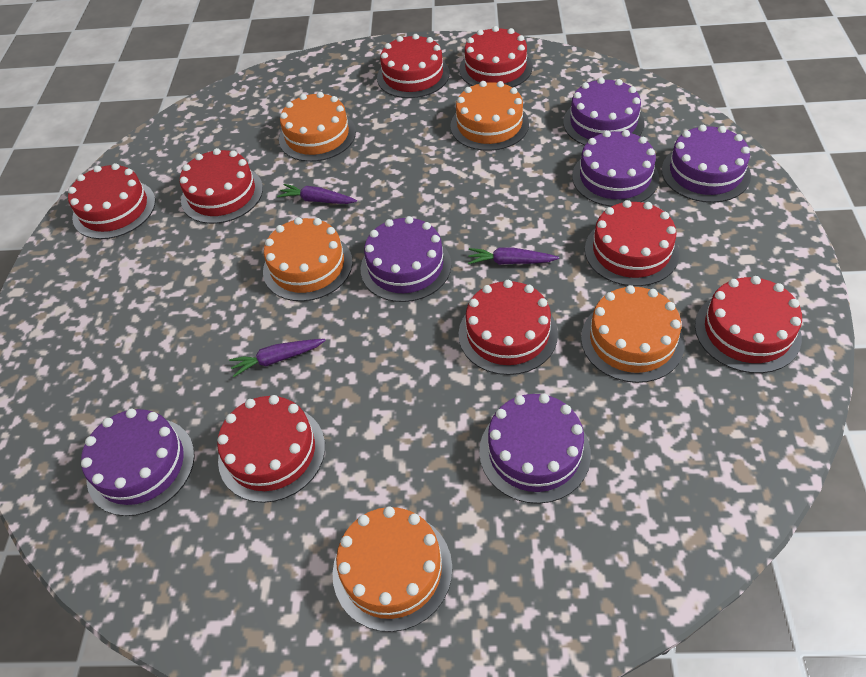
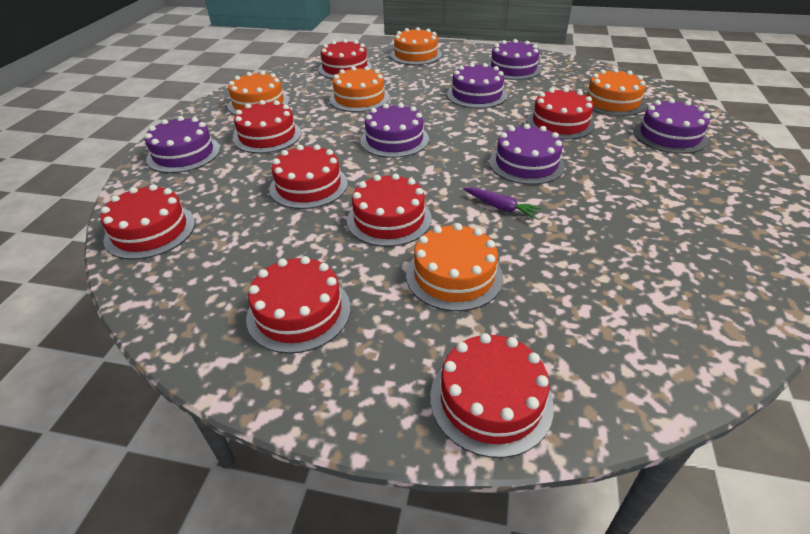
purple carrot: 3 -> 1

